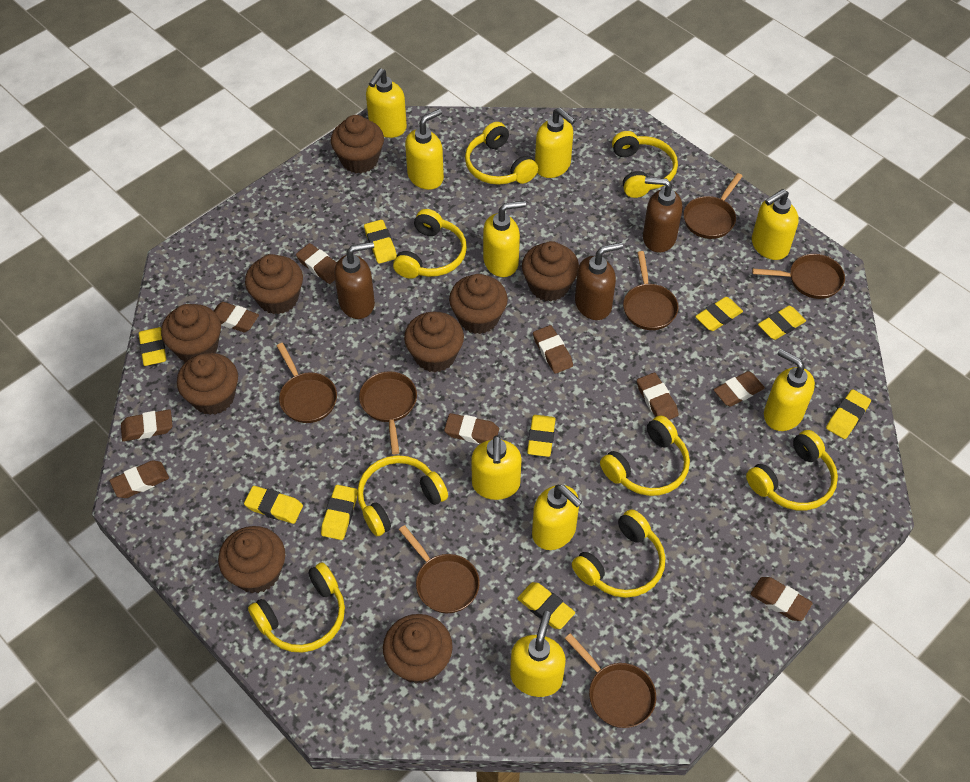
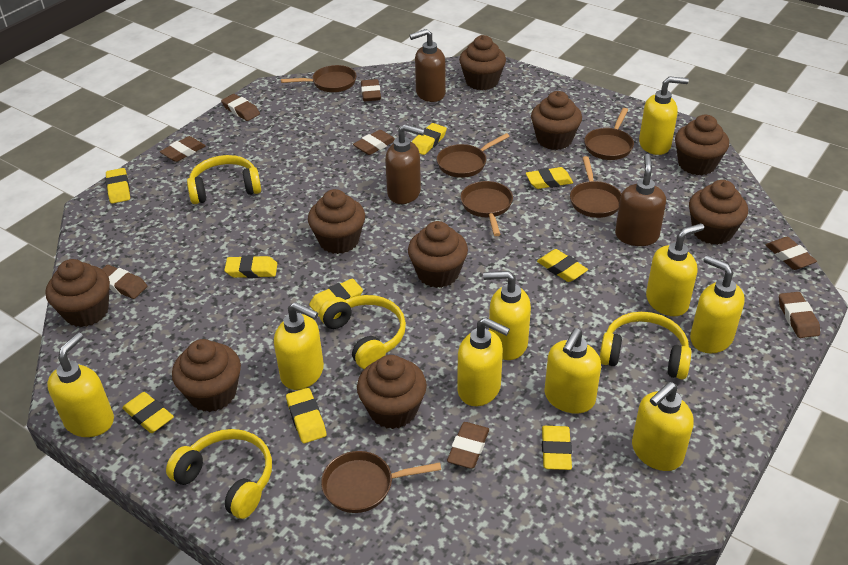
brown eraser: 9 -> 8
brown pan: 7 -> 6
yellow headphones: 8 -> 4

